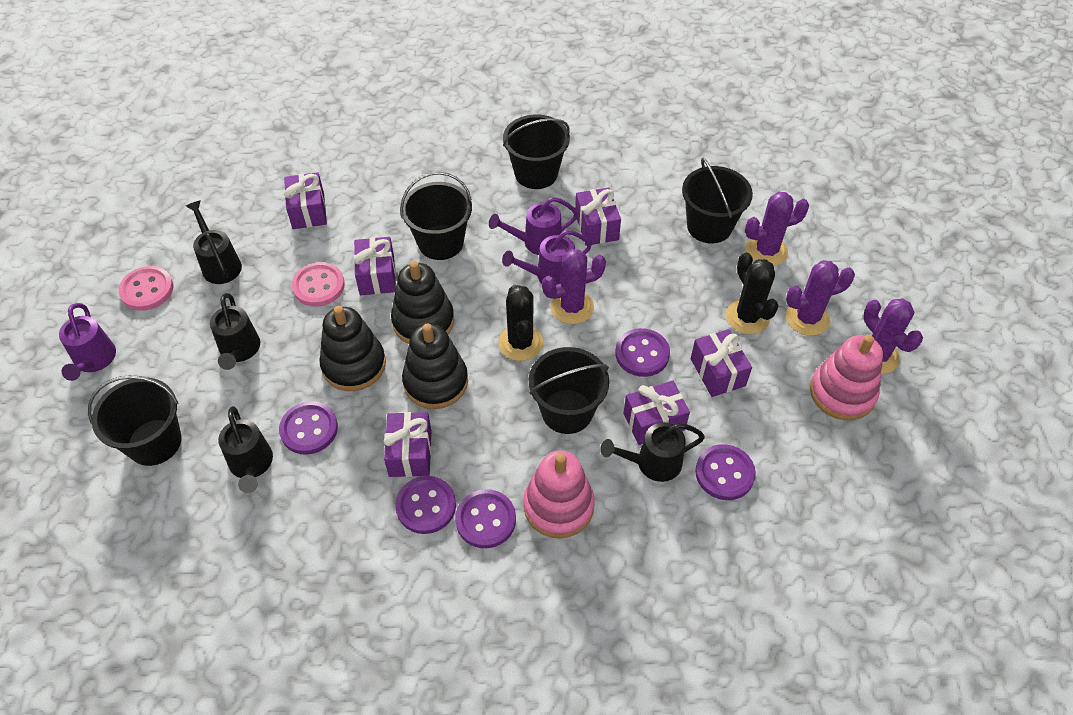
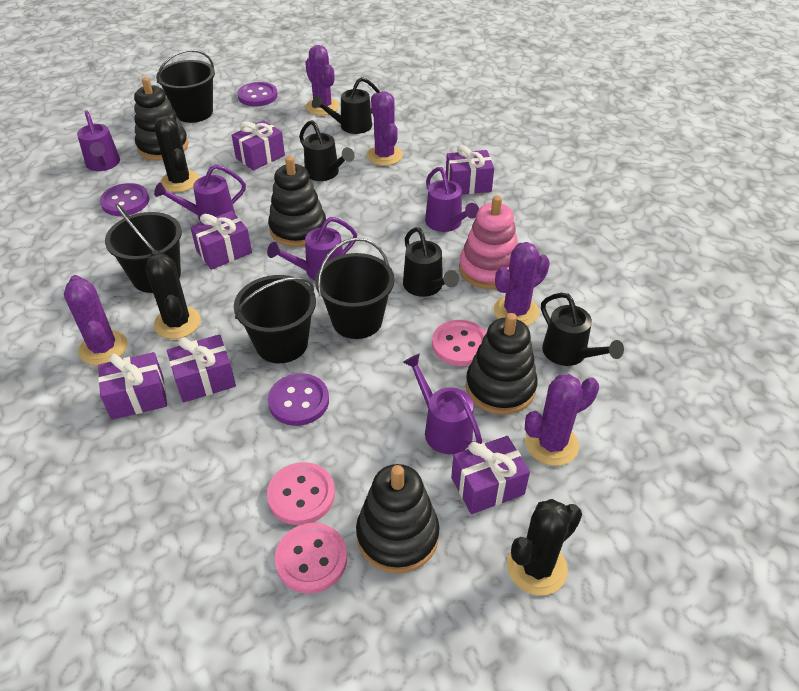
black bucket: 5 -> 4
black cactus: 2 -> 3
black stacking toy: 3 -> 4
pink button: 2 -> 3
pink stacking toy: 2 -> 1
purple button: 5 -> 3
purple cactus: 4 -> 5
purple watering can: 3 -> 5

